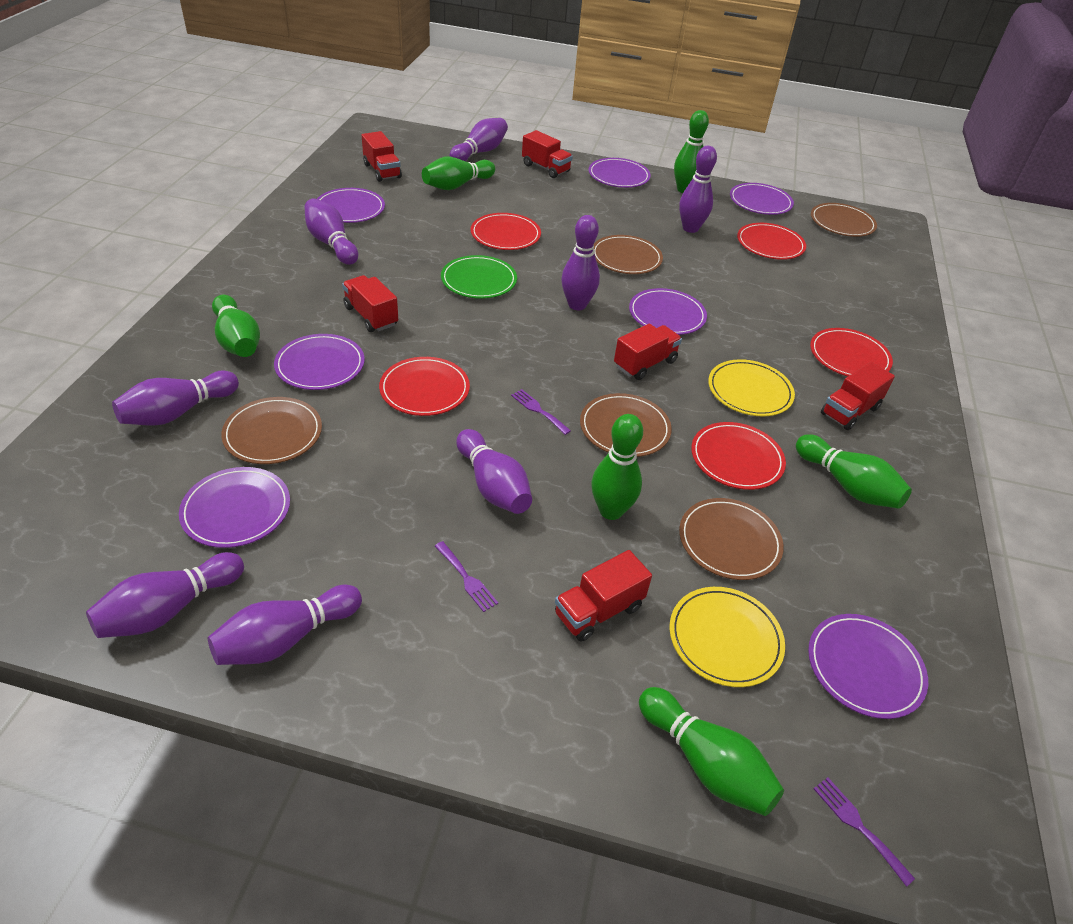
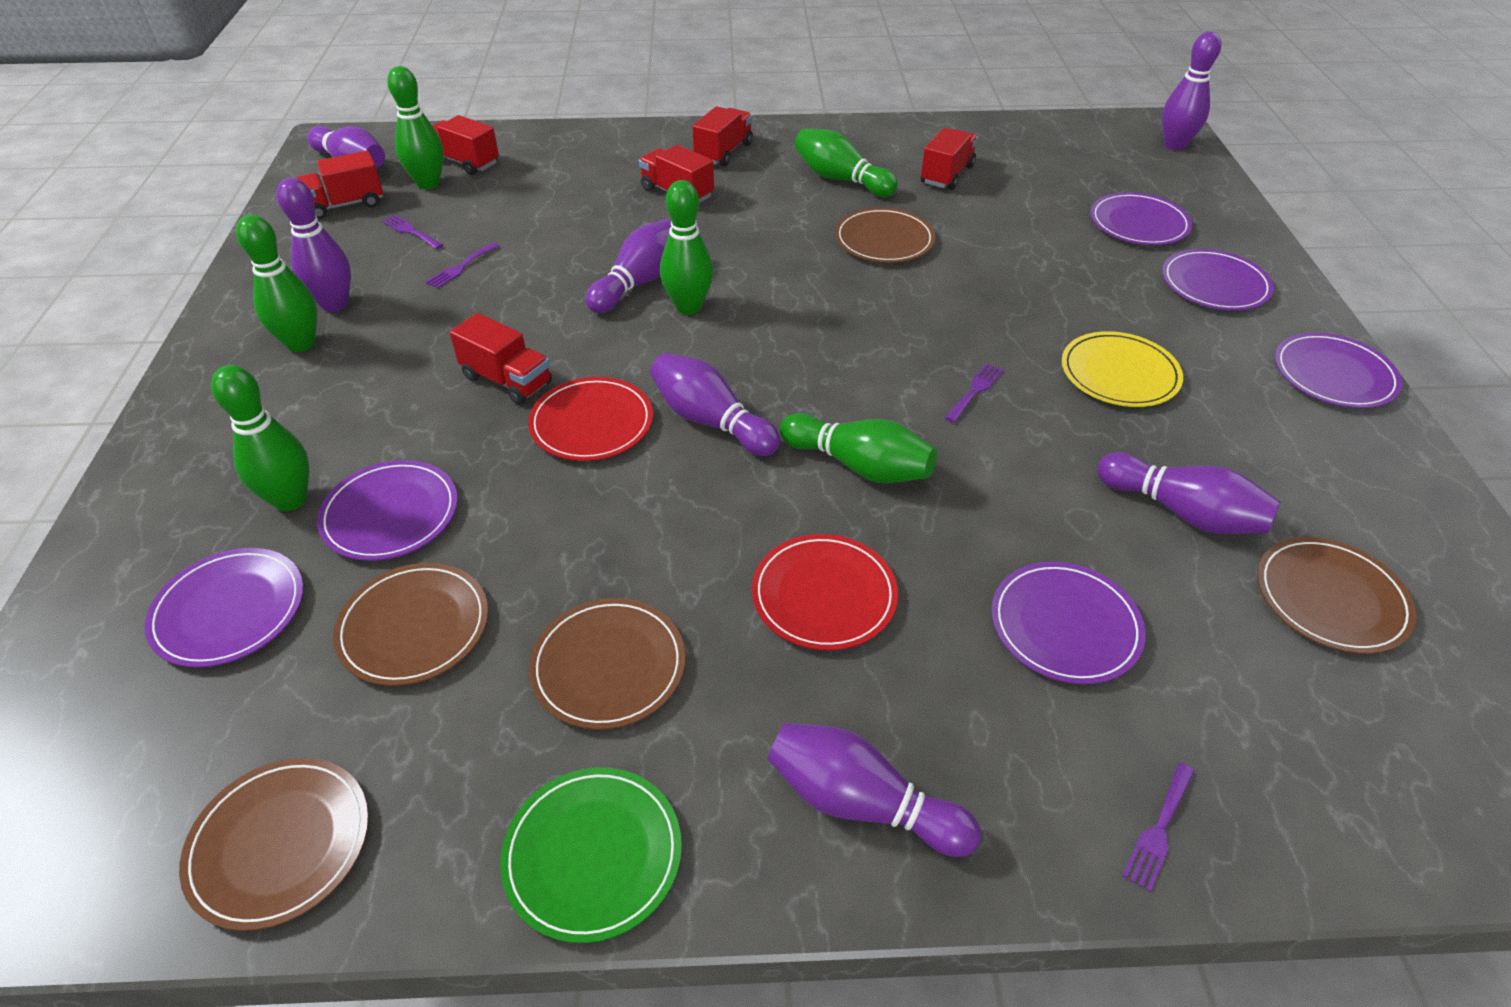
purple bowling pin: 8 -> 7
purple fork: 3 -> 4
purple plate: 7 -> 6
red plate: 5 -> 2
yellow plate: 2 -> 1

